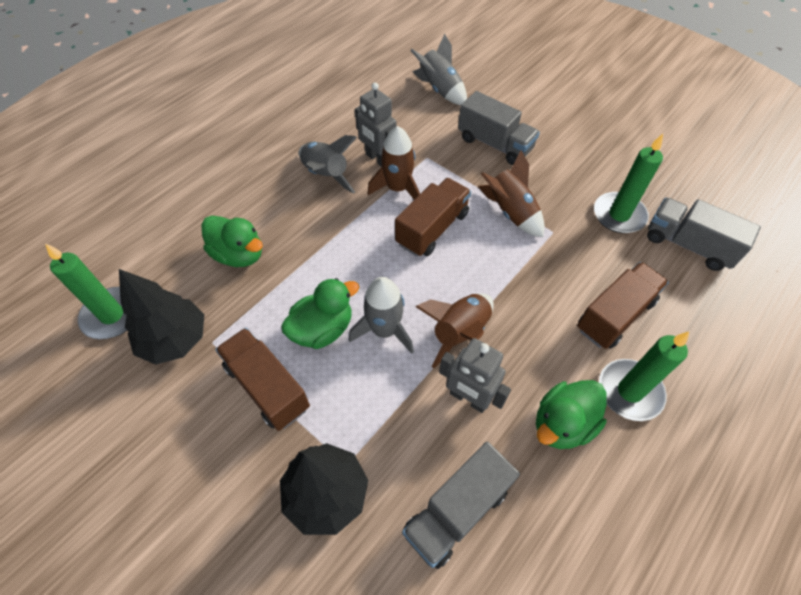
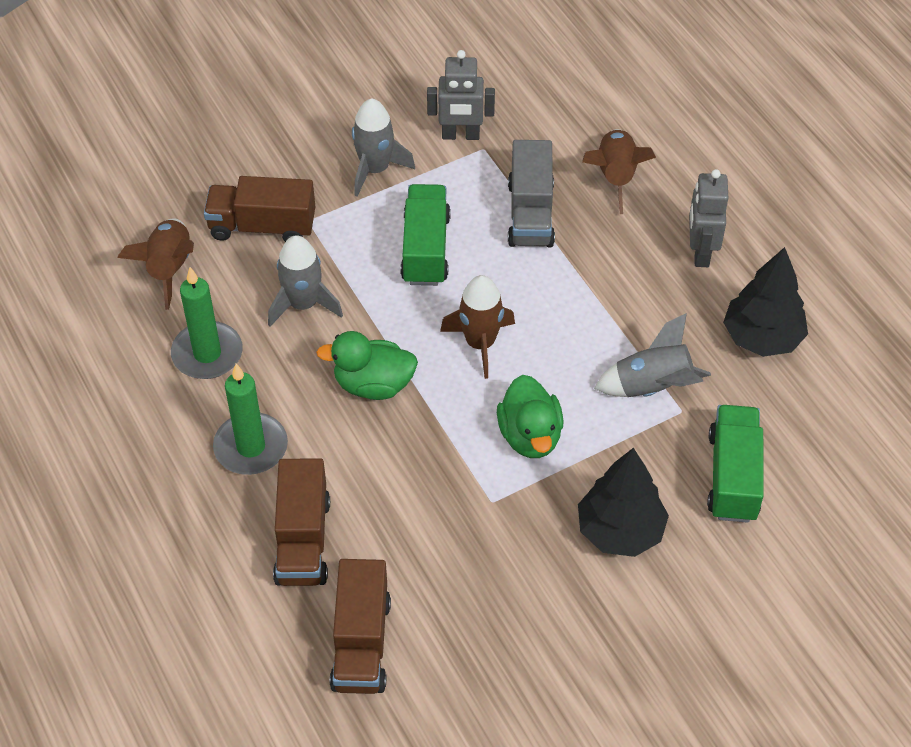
green candle: 3 -> 2
green duck: 3 -> 2
green truck: 0 -> 2
grey truck: 3 -> 1

